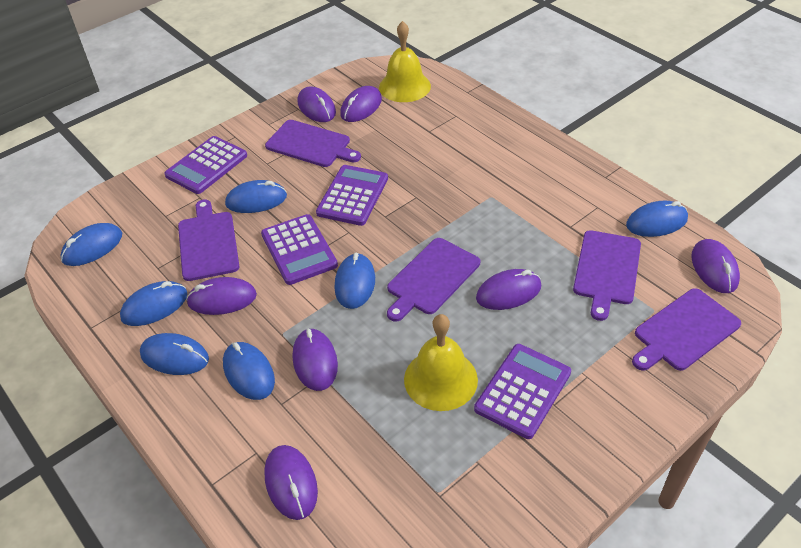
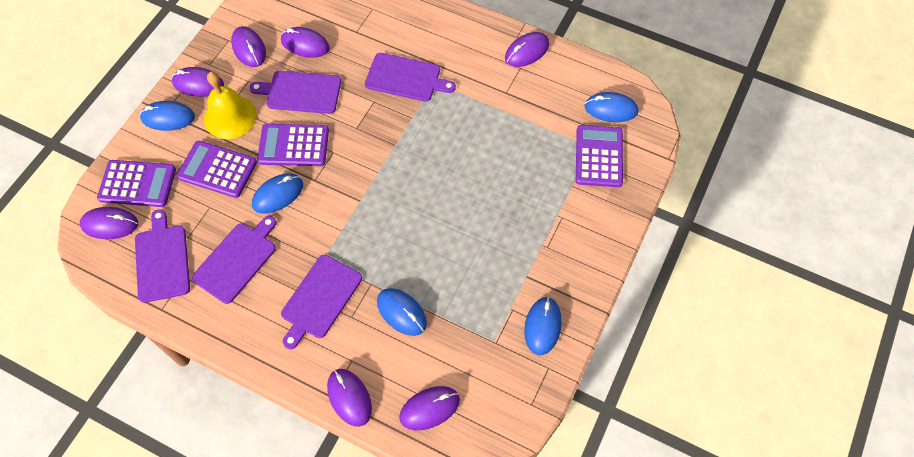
blue mouse: 7 -> 5
yellow bell: 2 -> 1

